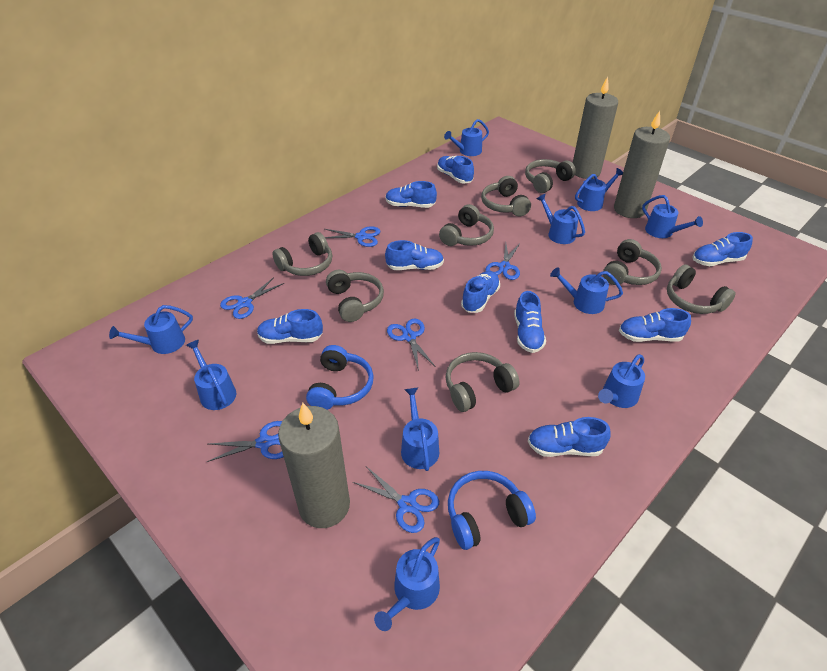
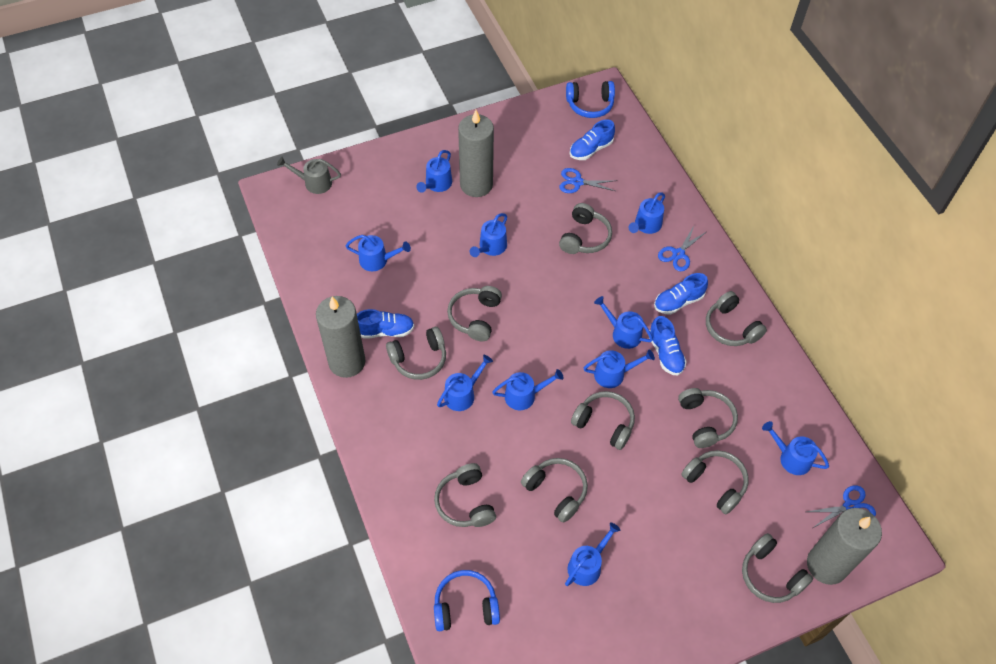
blue scissors: 6 -> 3
blue shoe: 9 -> 4
grey headphones: 8 -> 10
grey watering can: 0 -> 1

